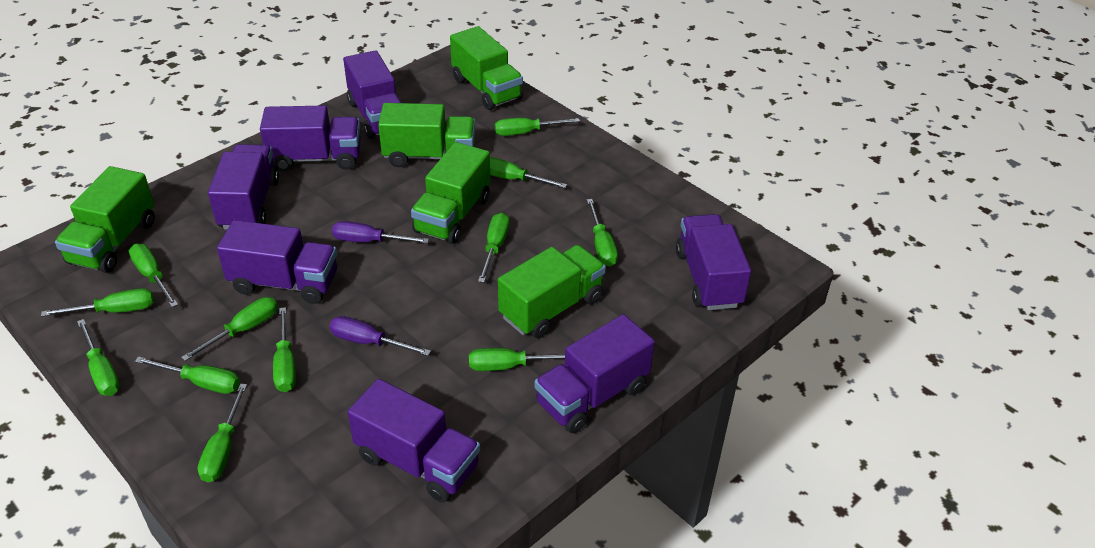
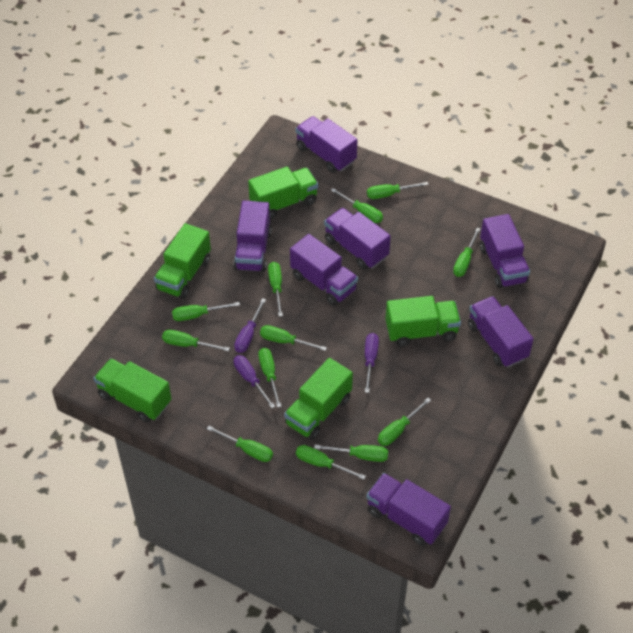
purple screwdriver: 2 -> 3

